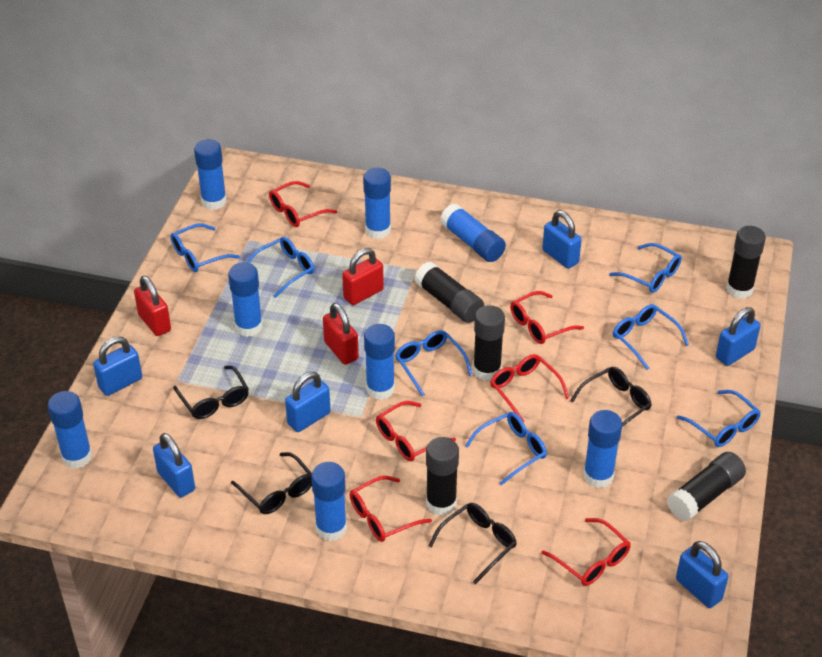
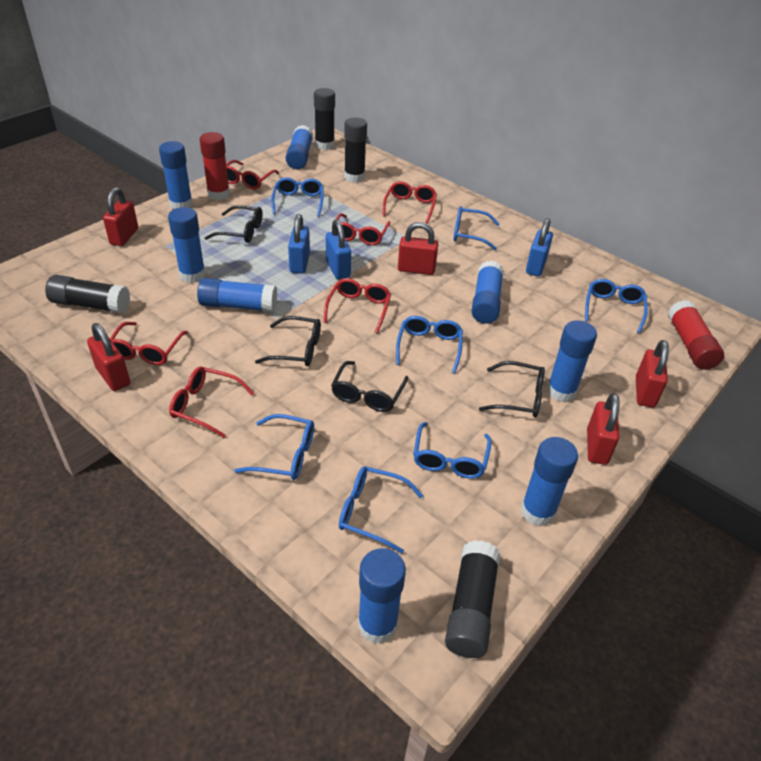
black glue stick: 5 -> 4
blue padlock: 6 -> 3
red glue stick: 0 -> 2
red padlock: 3 -> 5

